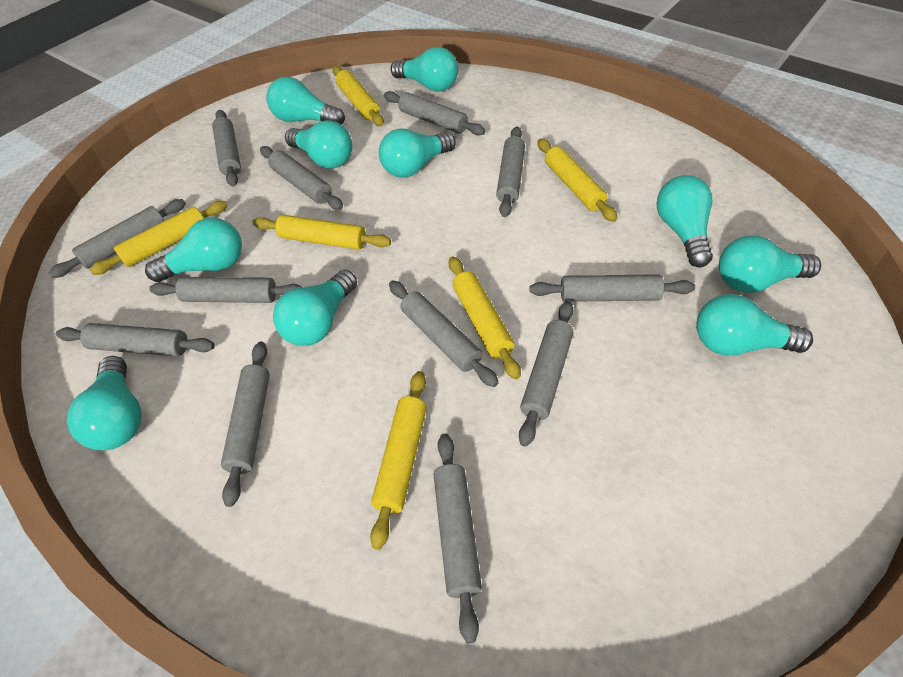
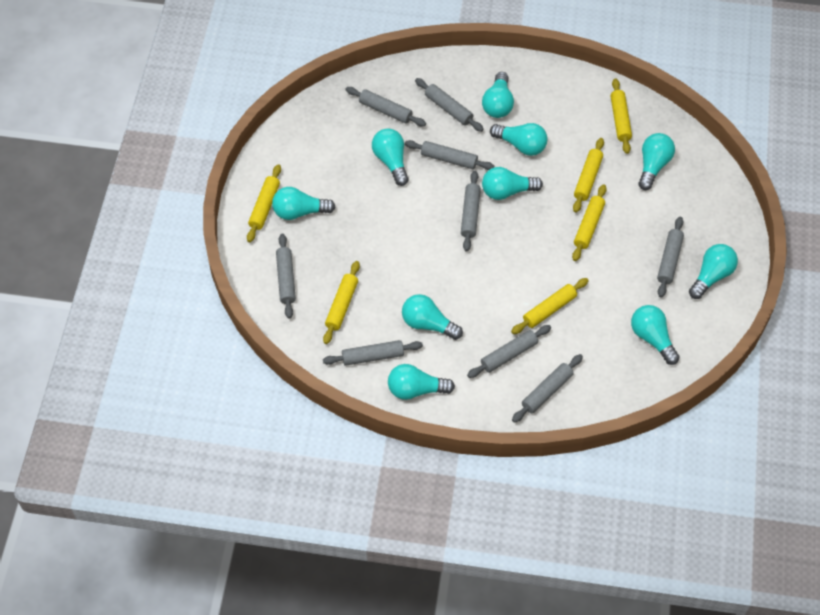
grey rolling pin: 12 -> 9

